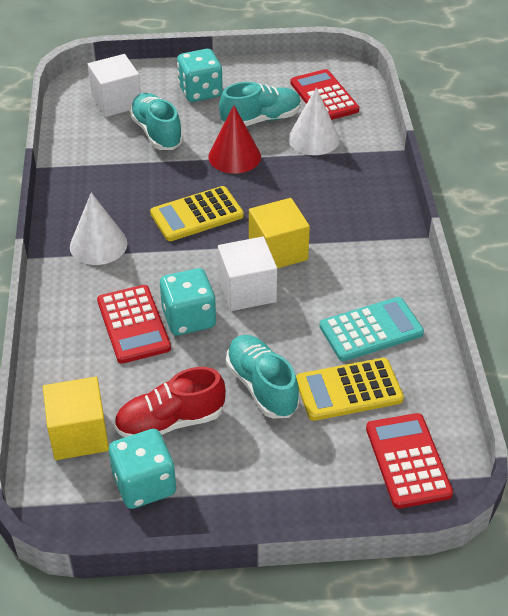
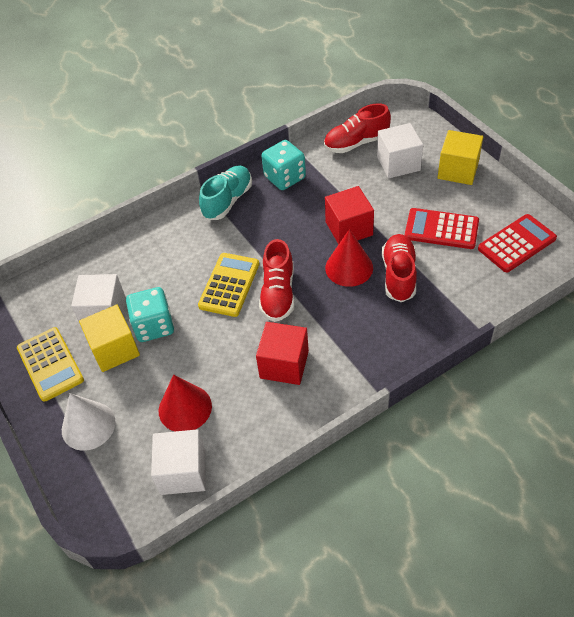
red calculator: 3 -> 2
red cone: 1 -> 2
red cube: 0 -> 2
red shoe: 1 -> 3
turquoise calculator: 1 -> 0
turquoise dice: 3 -> 2
turquoise shoe: 3 -> 1
white cone: 2 -> 1
white cube: 2 -> 3

